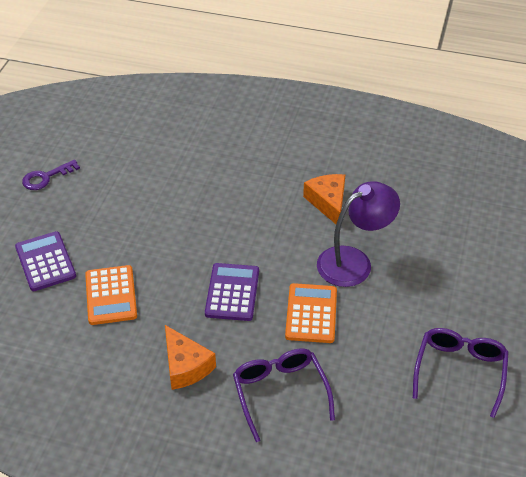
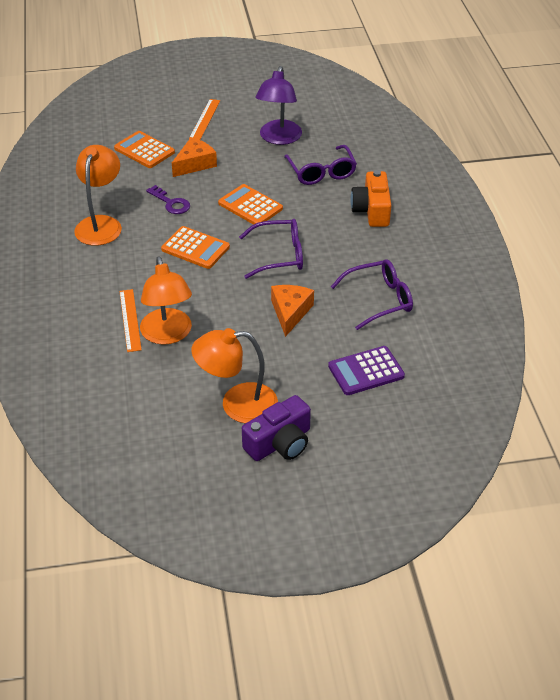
orange calculator: 2 -> 3
orange camera: 0 -> 1
orange lamp: 0 -> 3
orange ruler: 0 -> 2
purple calculator: 2 -> 1
purple camera: 0 -> 1
purple glasses: 2 -> 3

